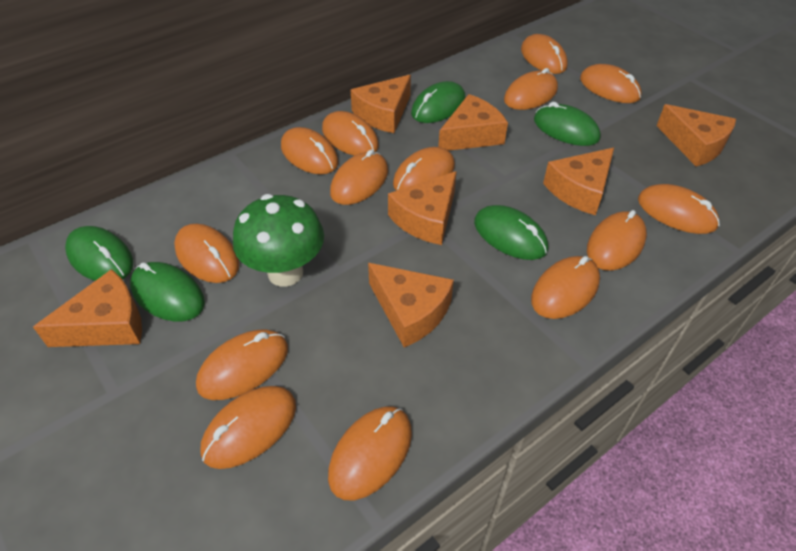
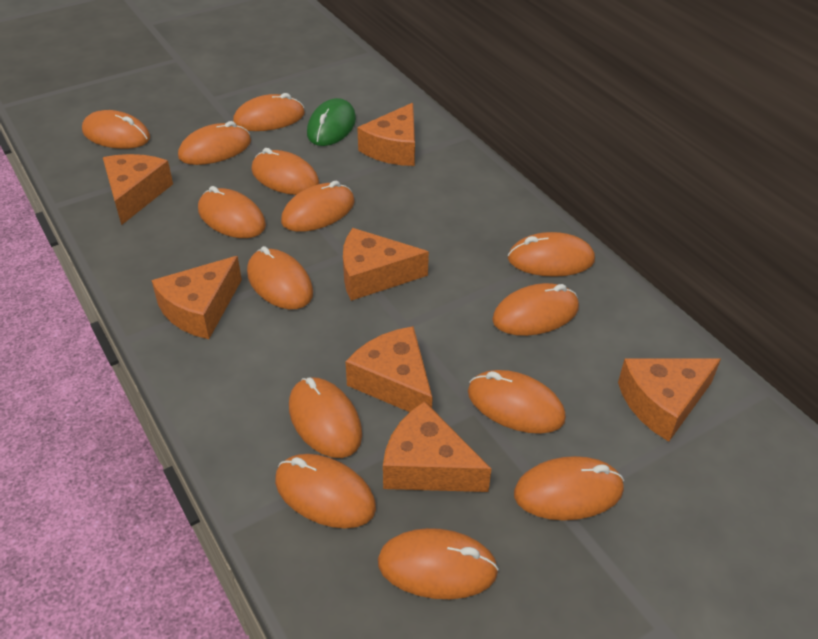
green mouse: 5 -> 1
green mushroom: 1 -> 0

